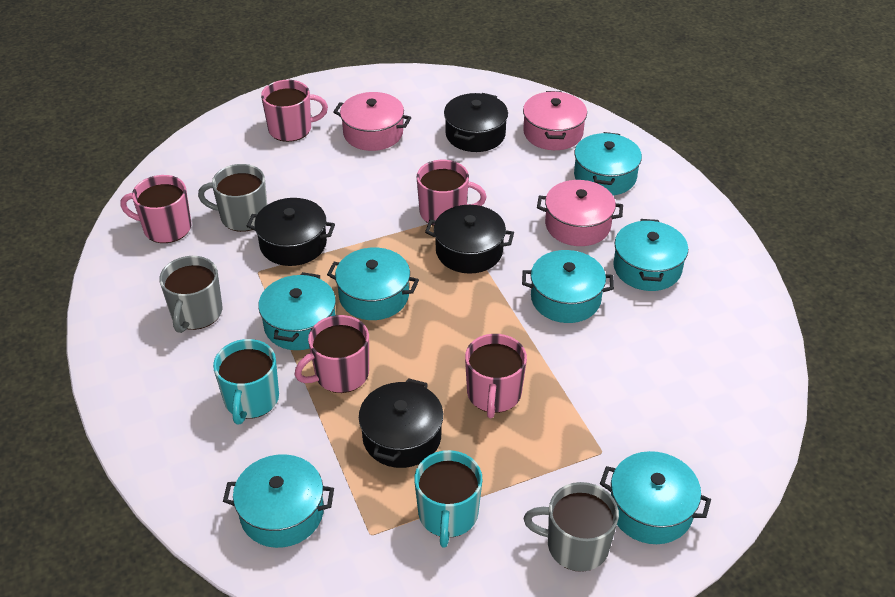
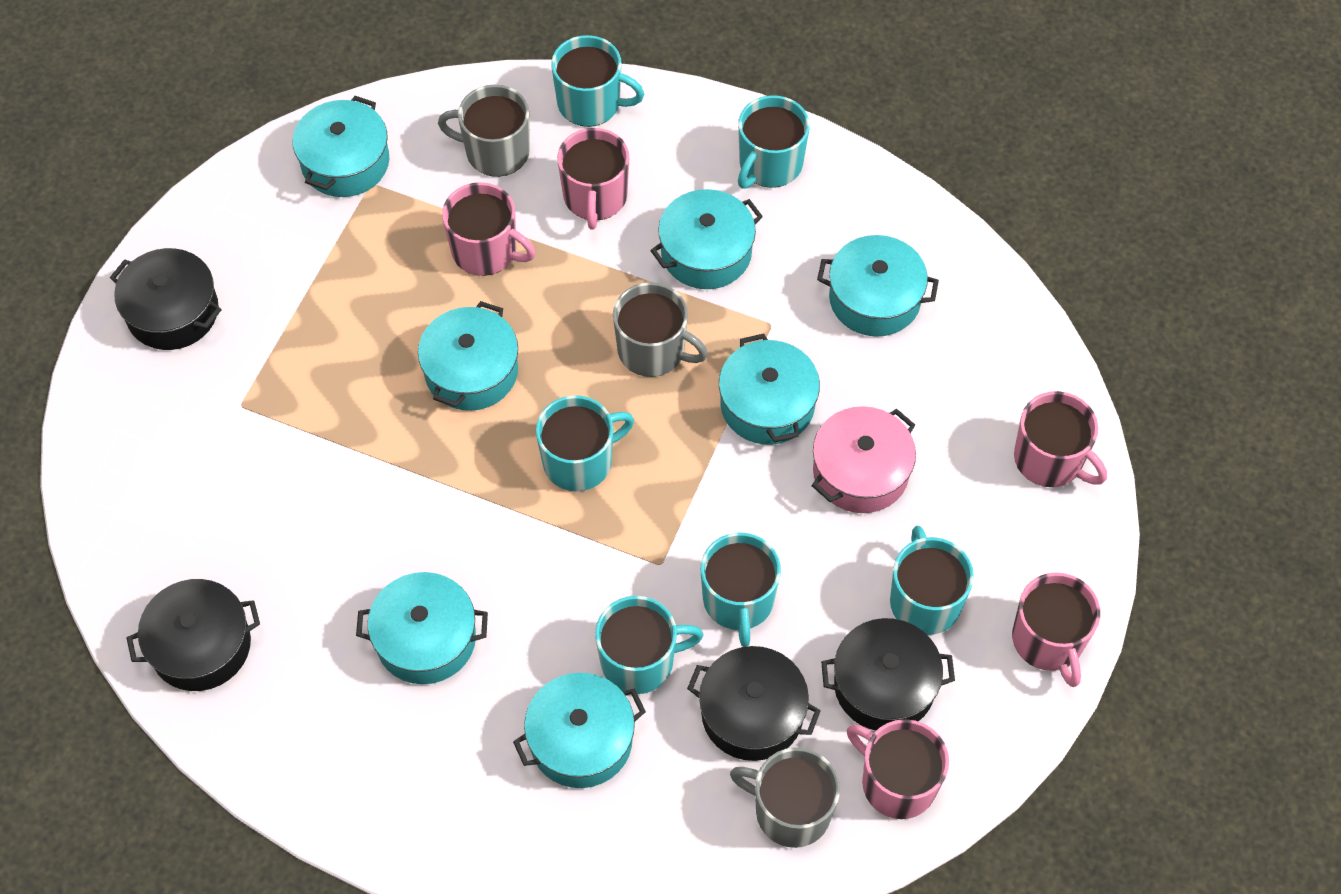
pink pot: 3 -> 1
turquoise mug: 2 -> 6

